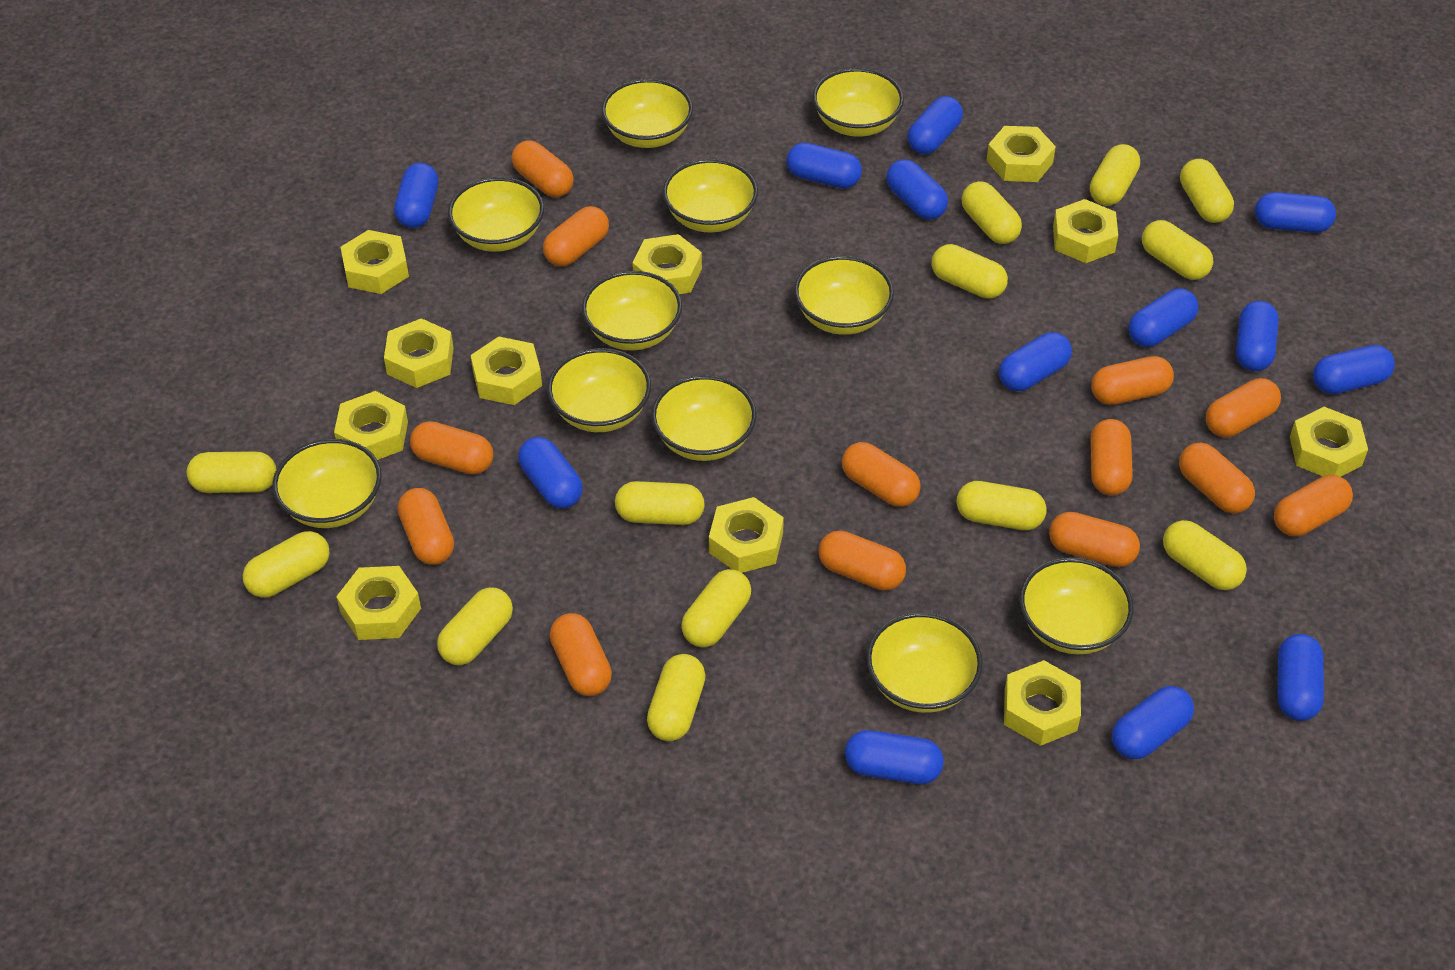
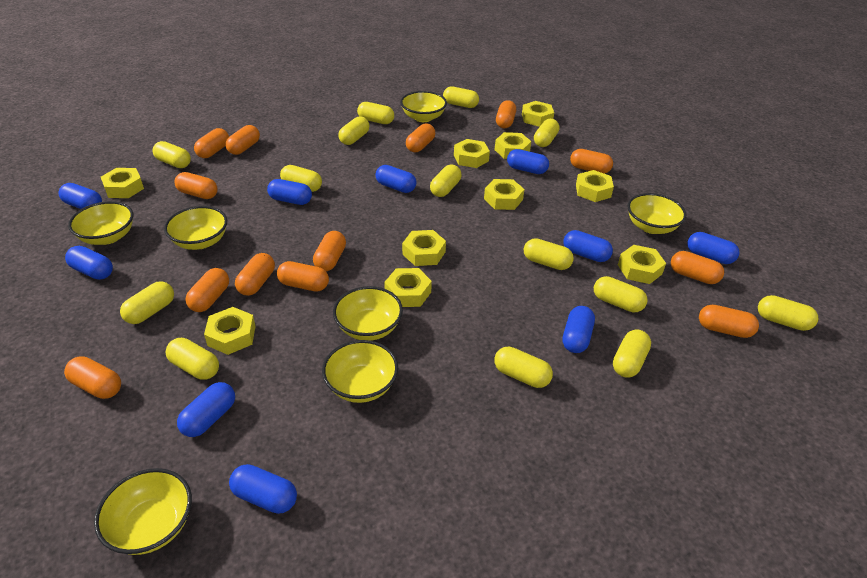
blue capsule: 13 -> 10
yellow bowl: 11 -> 7
yellow capsule: 13 -> 14
yellow nut: 11 -> 10

